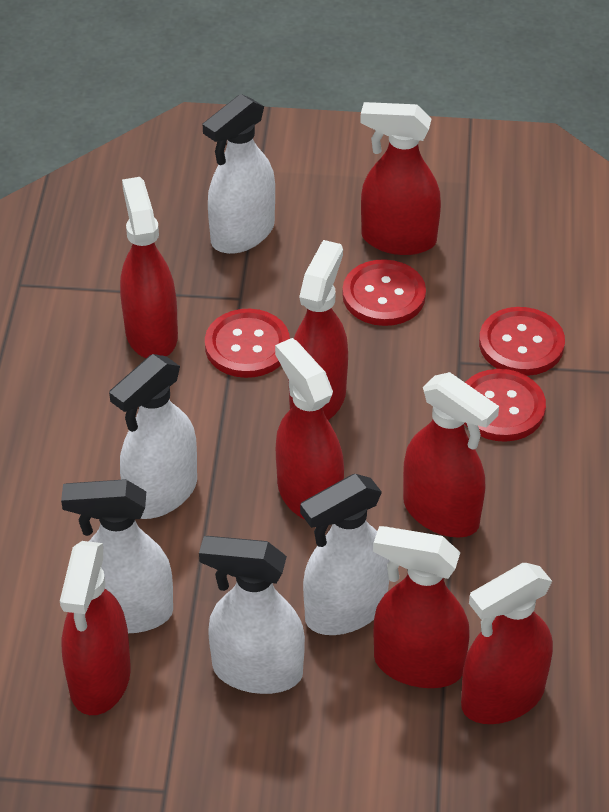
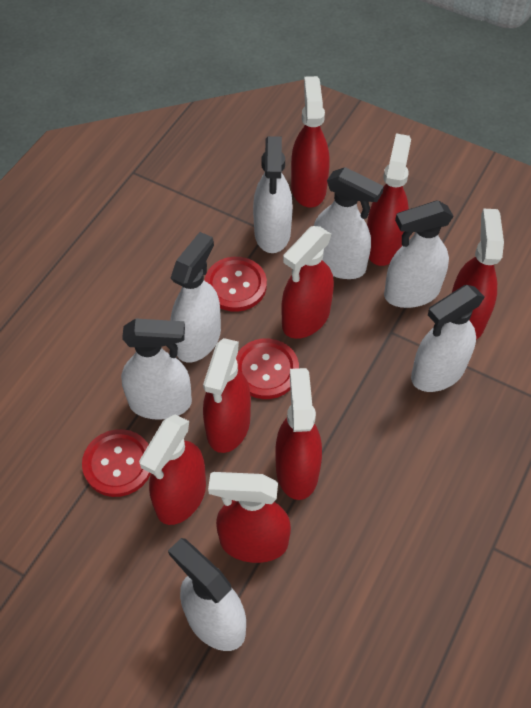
red button: 4 -> 3
white spray bottle: 5 -> 7

